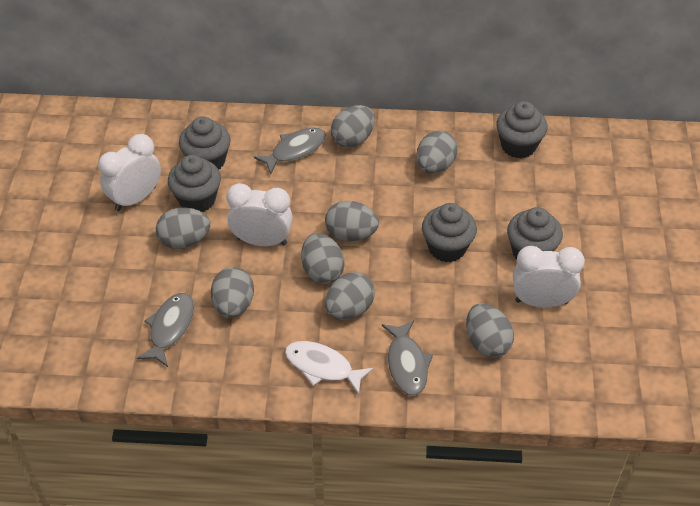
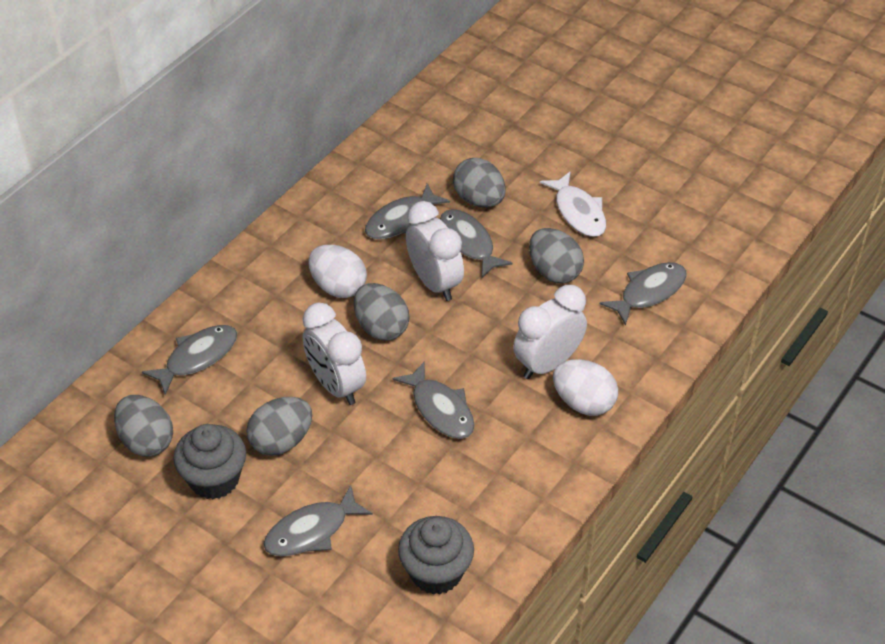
grey cupcake: 5 -> 2
grey egg: 8 -> 5
grey fish: 3 -> 6
white egg: 0 -> 2

